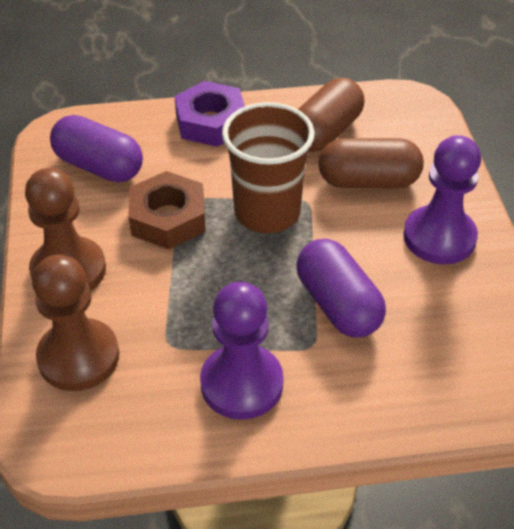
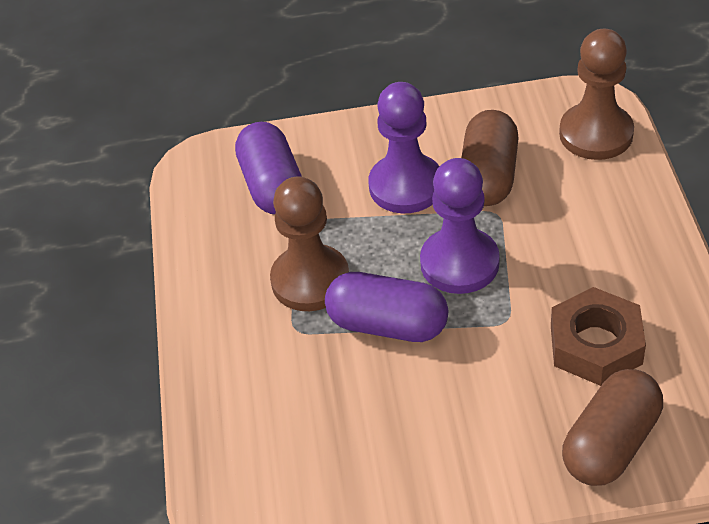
brown cup: 1 -> 0
purple nut: 1 -> 0

